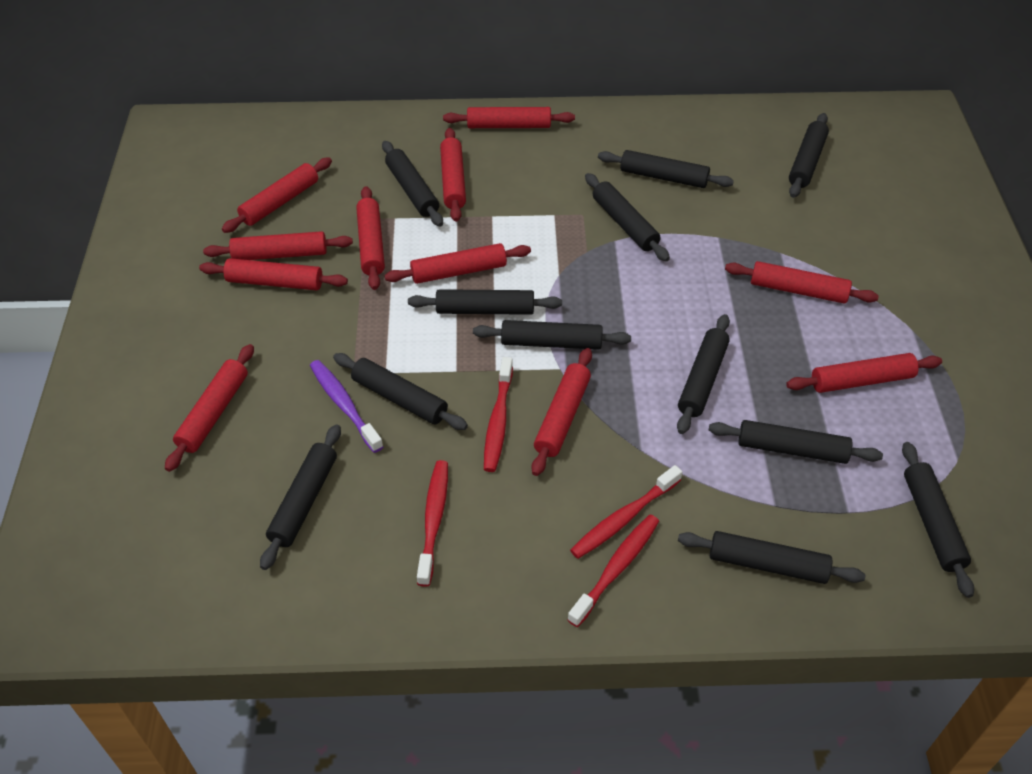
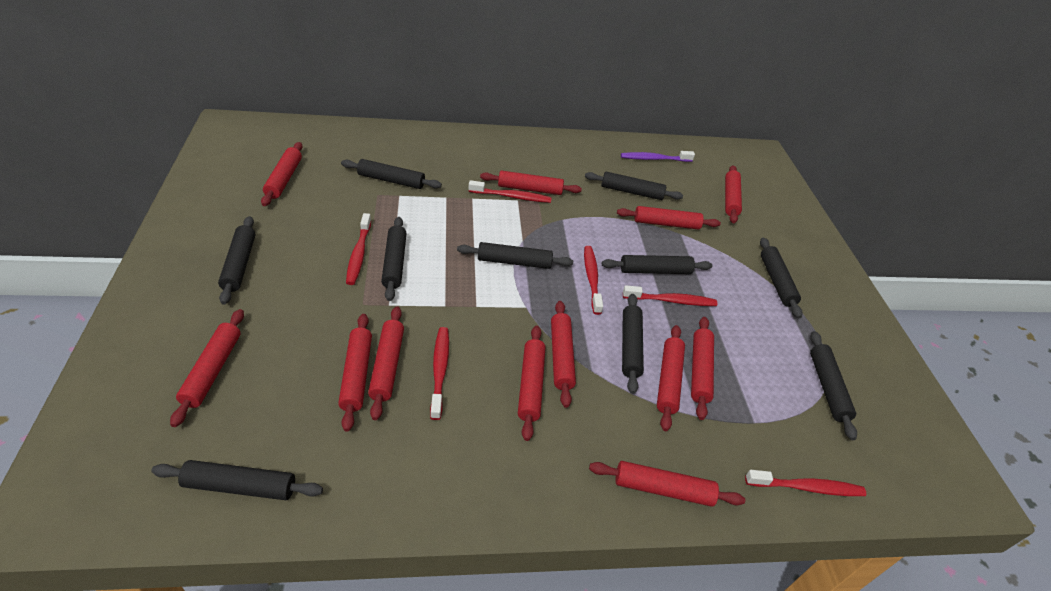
black rolling pin: 12 -> 10
red rolling pin: 11 -> 12
red toothbrush: 4 -> 6

